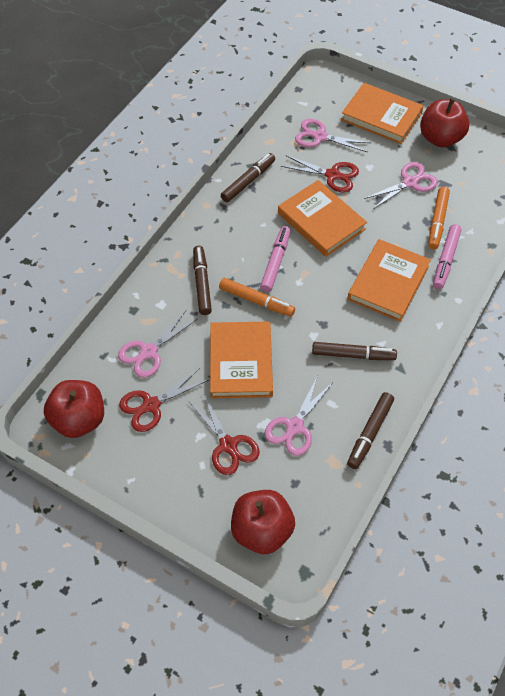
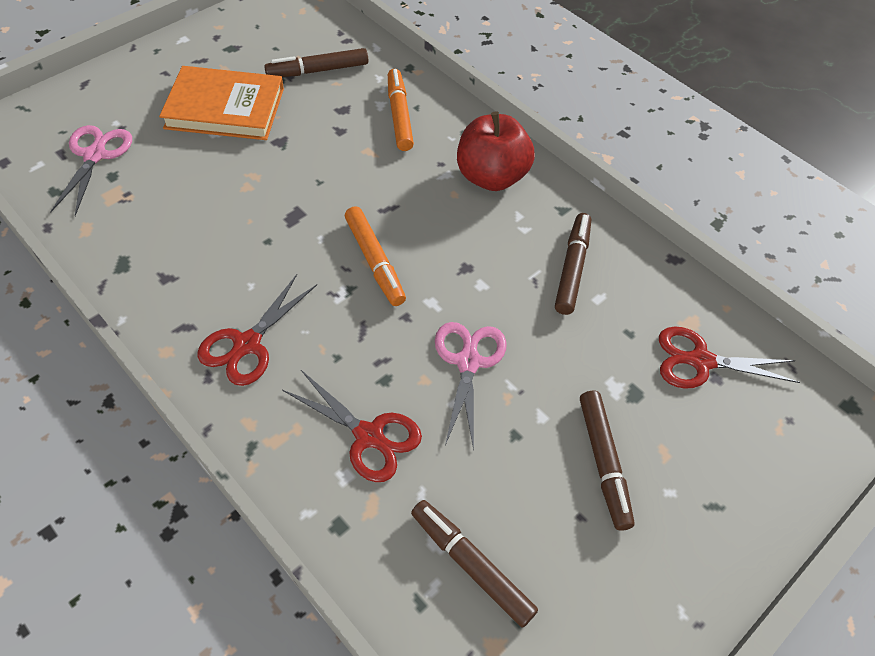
orange book: 4 -> 1
pink marker: 2 -> 0
pink scissors: 4 -> 2
red apple: 3 -> 1

